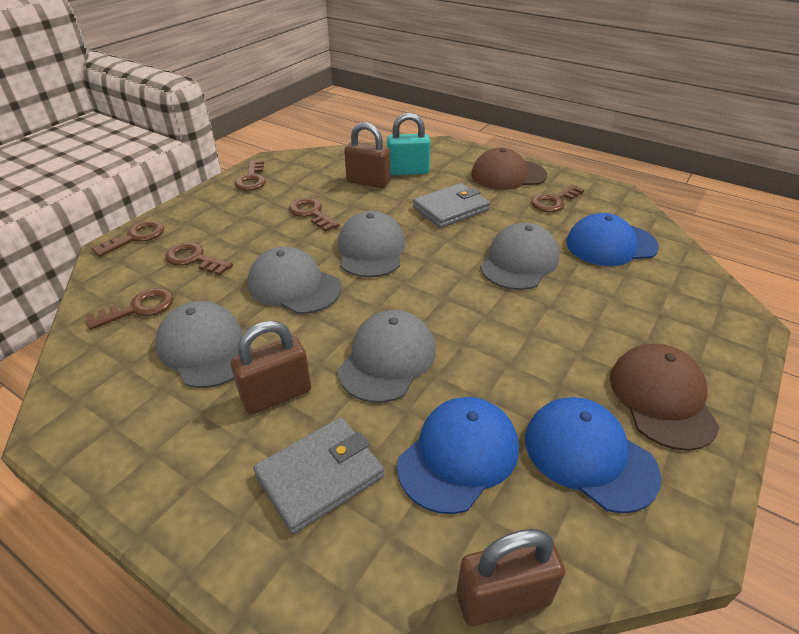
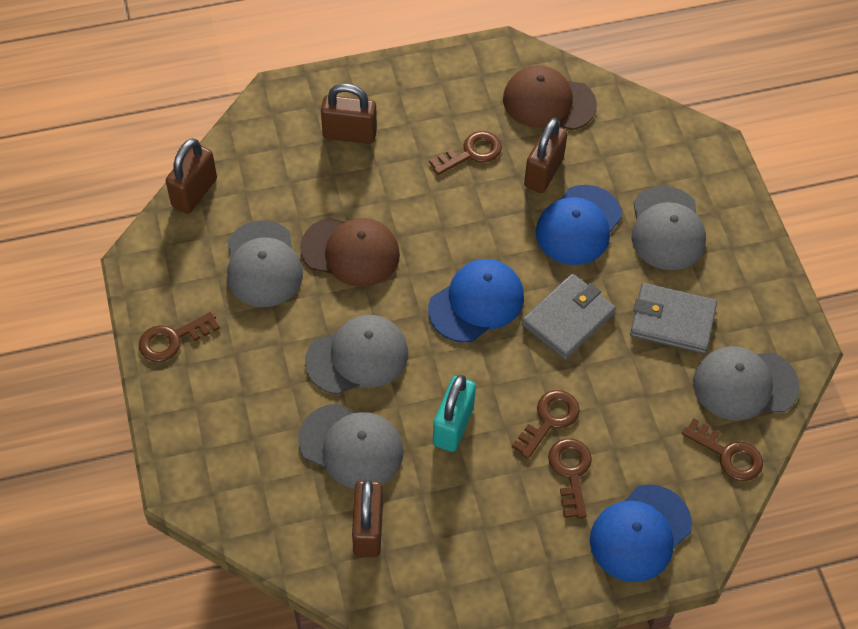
brown key: 6 -> 5
brown padlock: 3 -> 4

